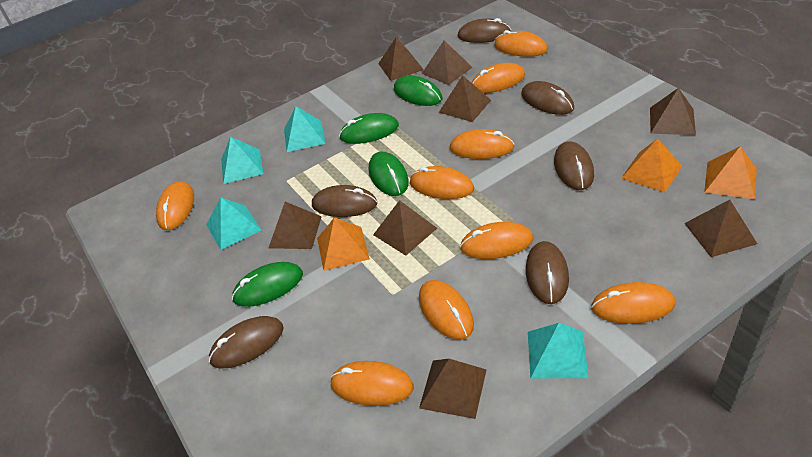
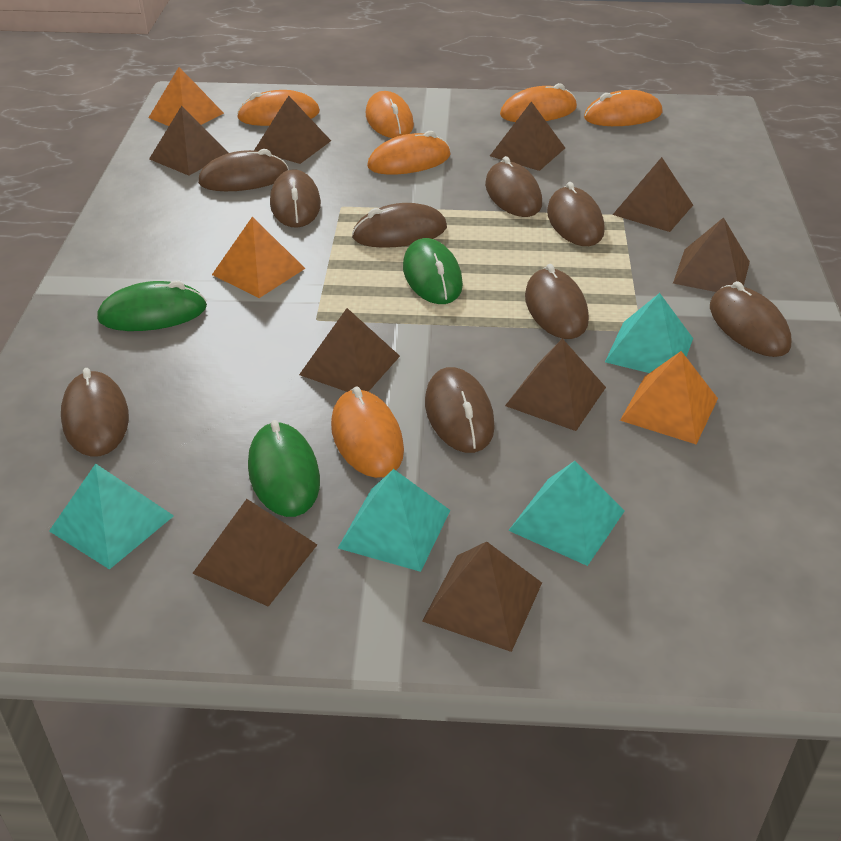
brown mouse: 6 -> 9
brown pyramid: 8 -> 9
green mouse: 4 -> 3
orange mouse: 9 -> 6

